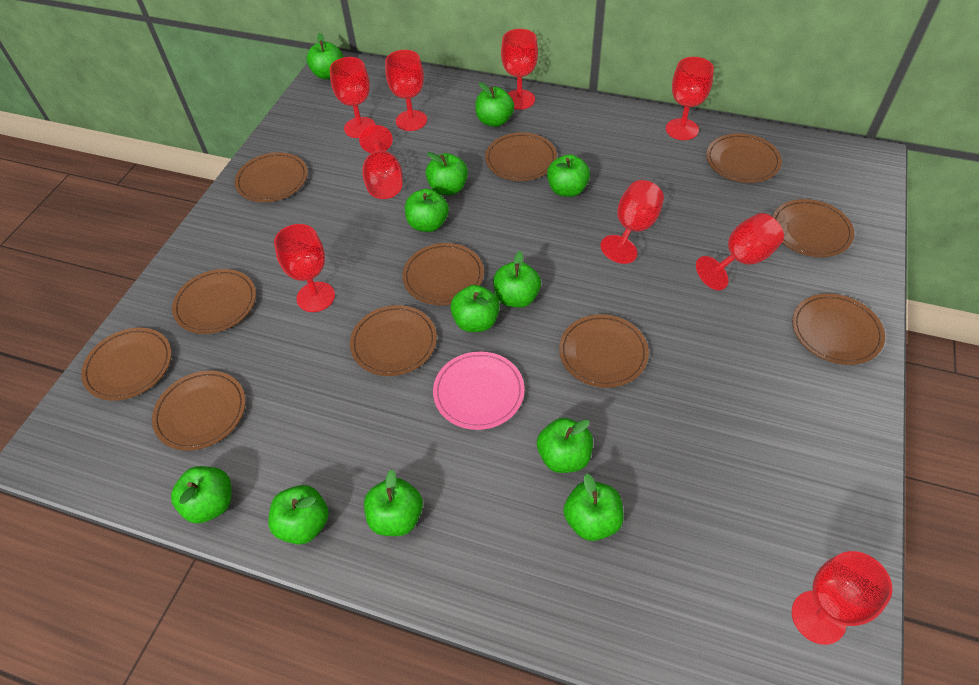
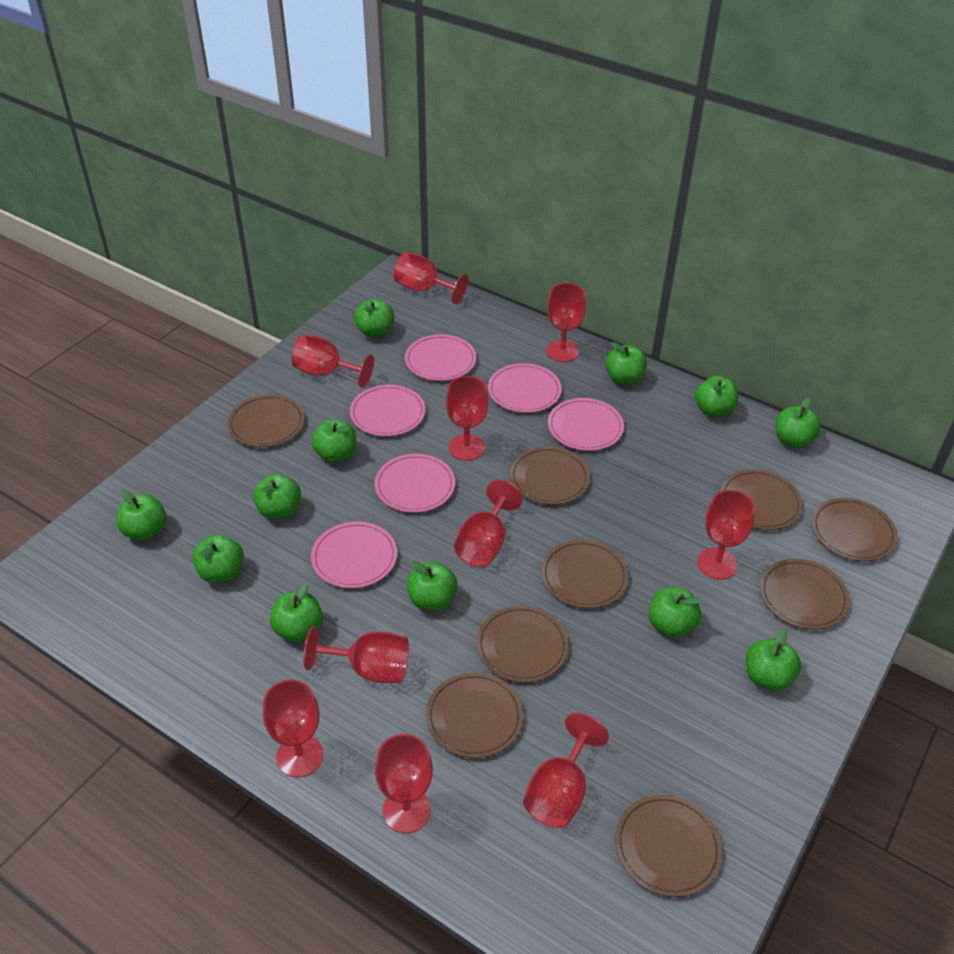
brown plate: 11 -> 9
pink plate: 1 -> 6
red goblet: 9 -> 10

